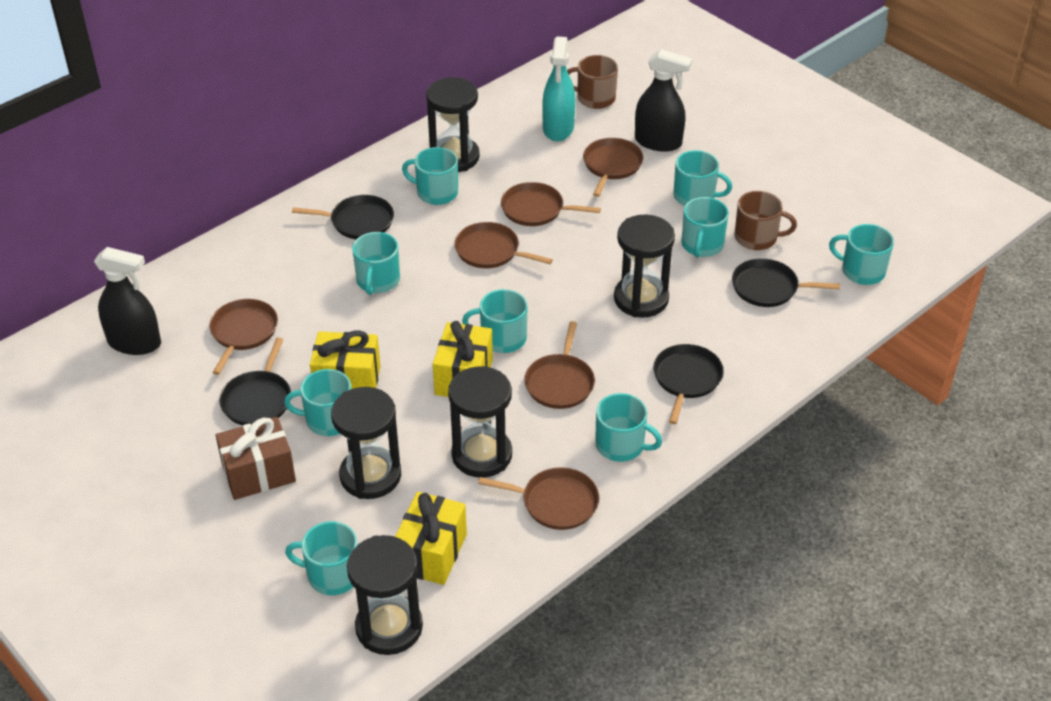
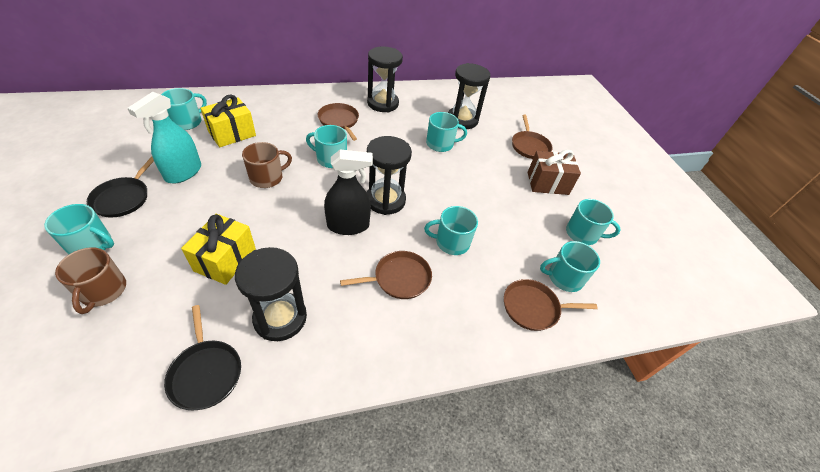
black hourglass: 5 -> 4
black pan: 4 -> 2
black spray bottle: 2 -> 1
brown pan: 6 -> 4
turquoise mug: 9 -> 7
yellow gift: 3 -> 2

